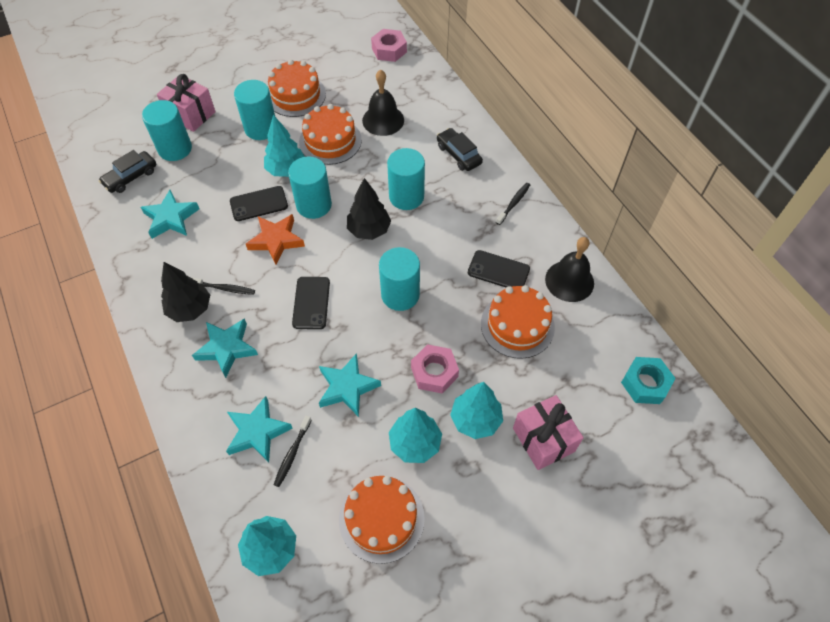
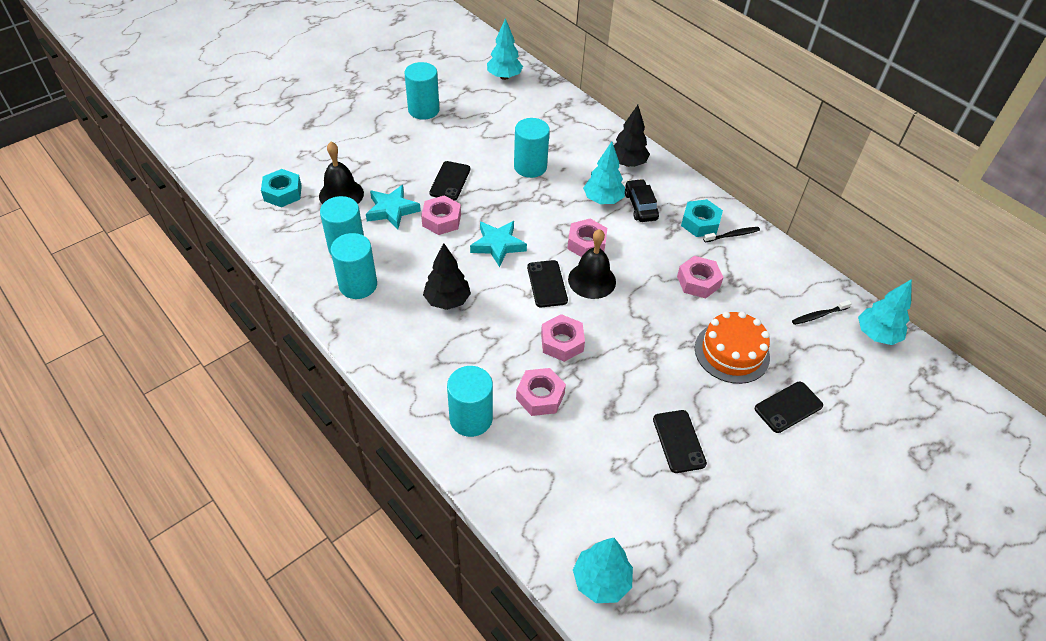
black car: 2 -> 1
black phone: 3 -> 4
black toothbrush: 3 -> 2
orange cake: 4 -> 1
orange star: 1 -> 0
pink gift: 2 -> 0
pink nut: 2 -> 5
turquoise nut: 1 -> 2
turquoise star: 4 -> 2

